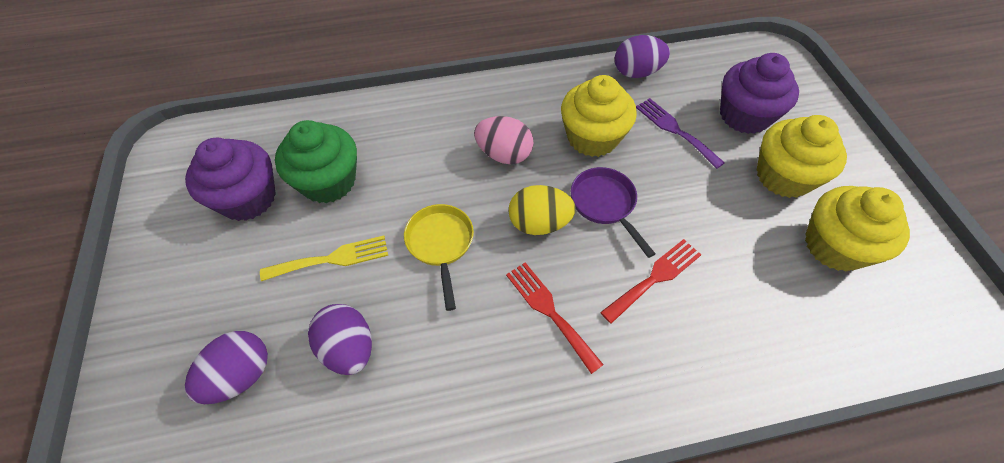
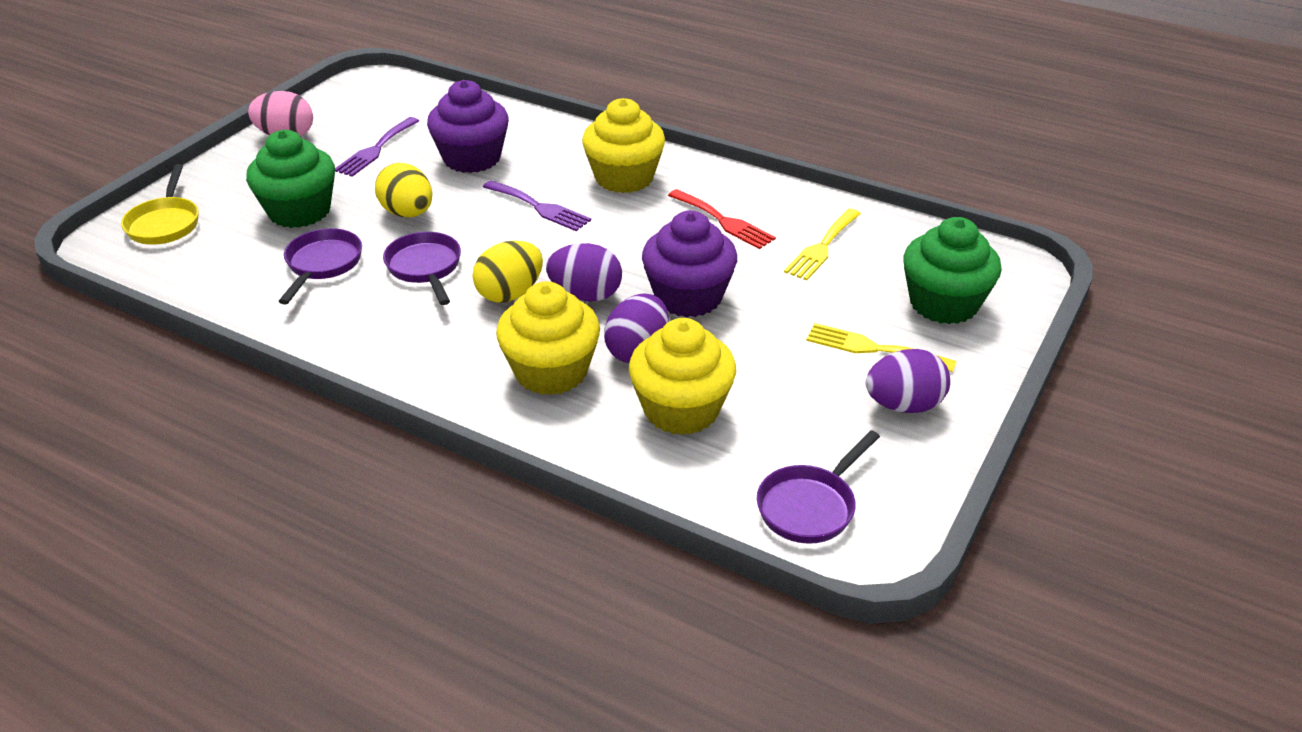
green cupcake: 1 -> 2
purple fork: 1 -> 2
purple pan: 1 -> 3
red fork: 2 -> 1
yellow egg: 1 -> 2
yellow fork: 1 -> 2

